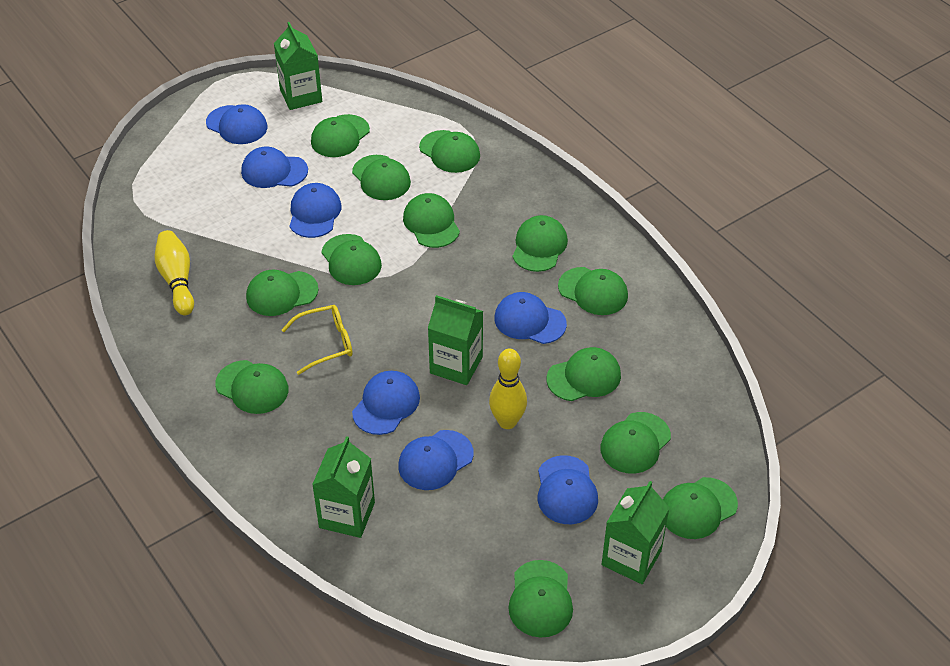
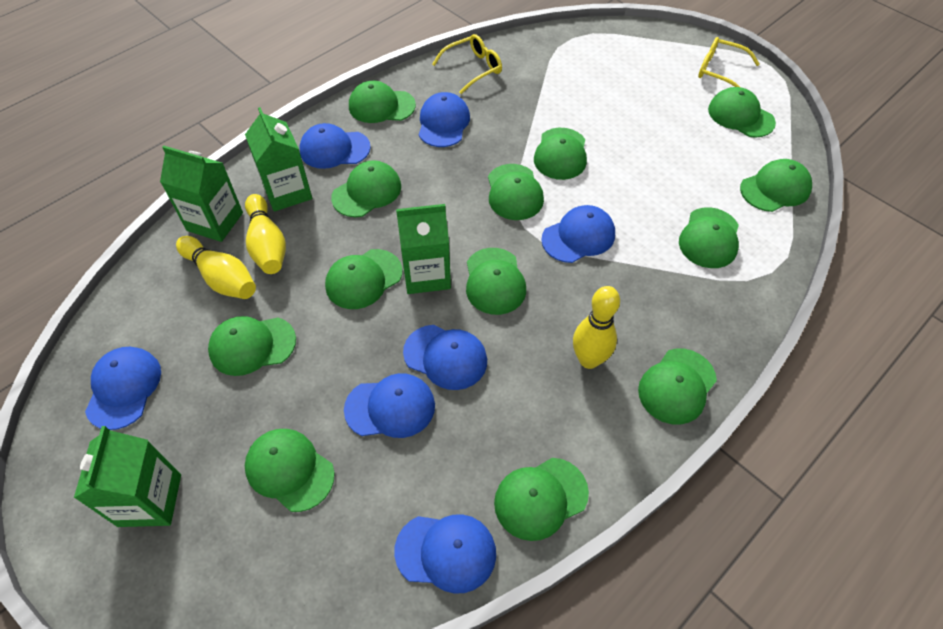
yellow bowling pin: 2 -> 3
yellow glasses: 1 -> 2

